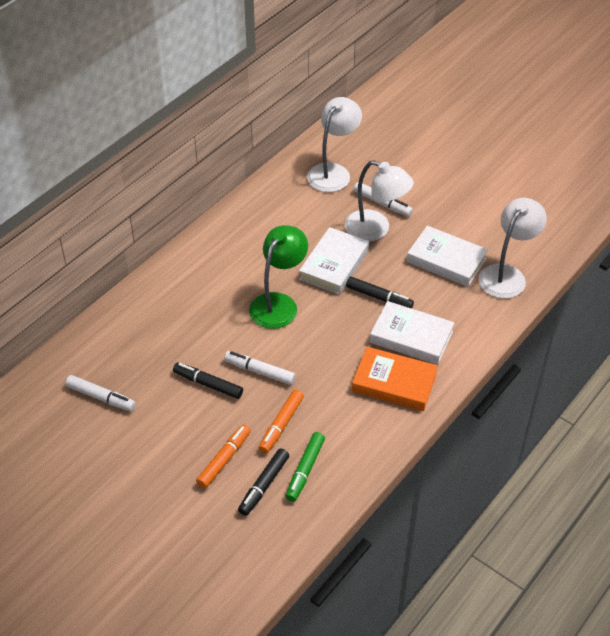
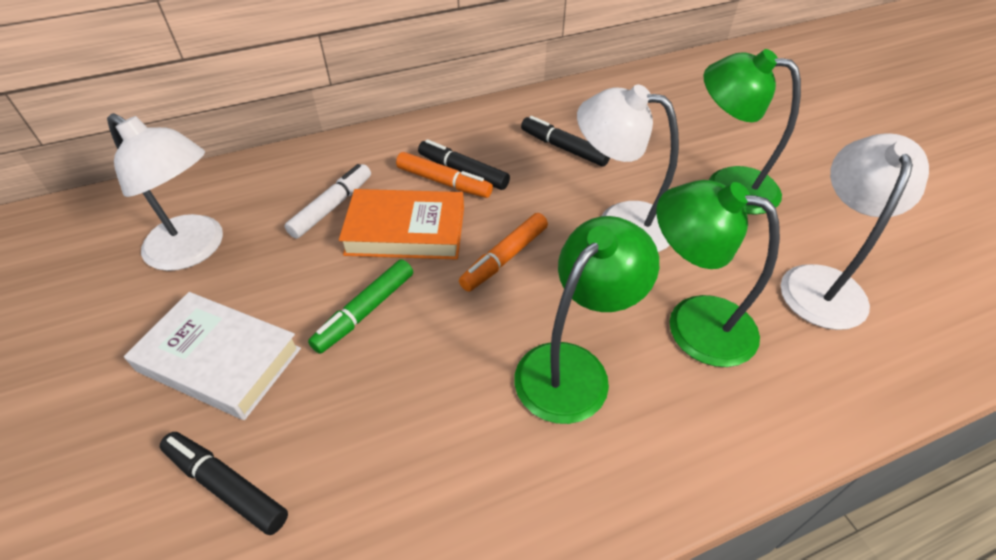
green lamp: 1 -> 3
white book: 3 -> 1
white marker: 3 -> 1

